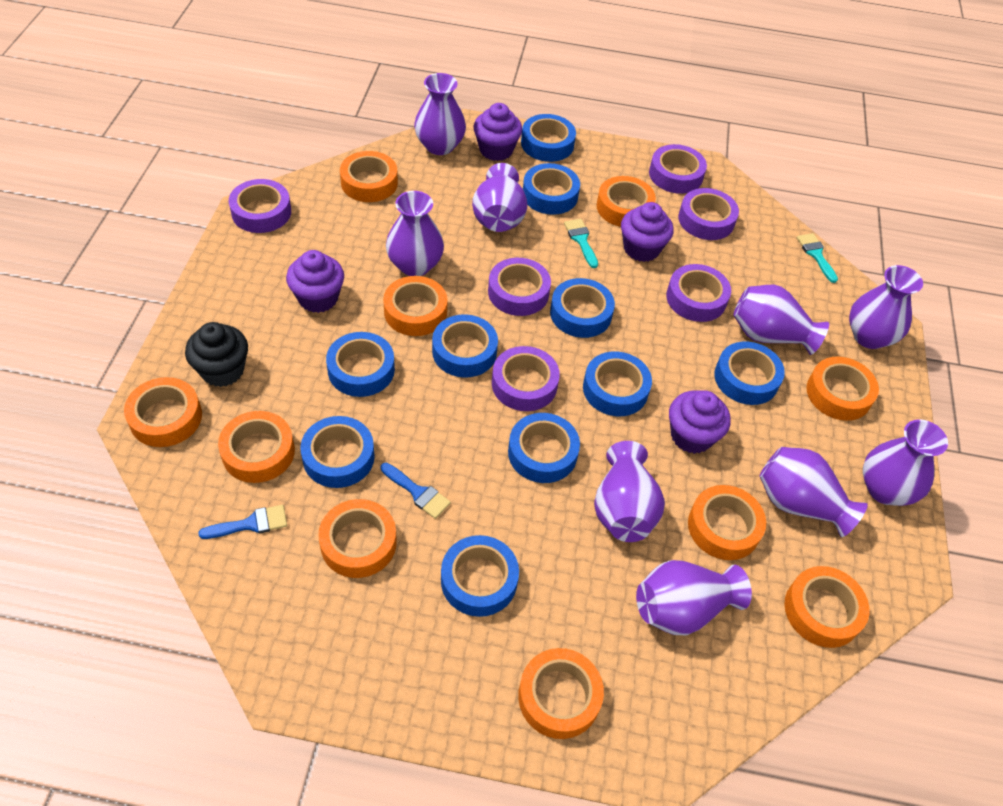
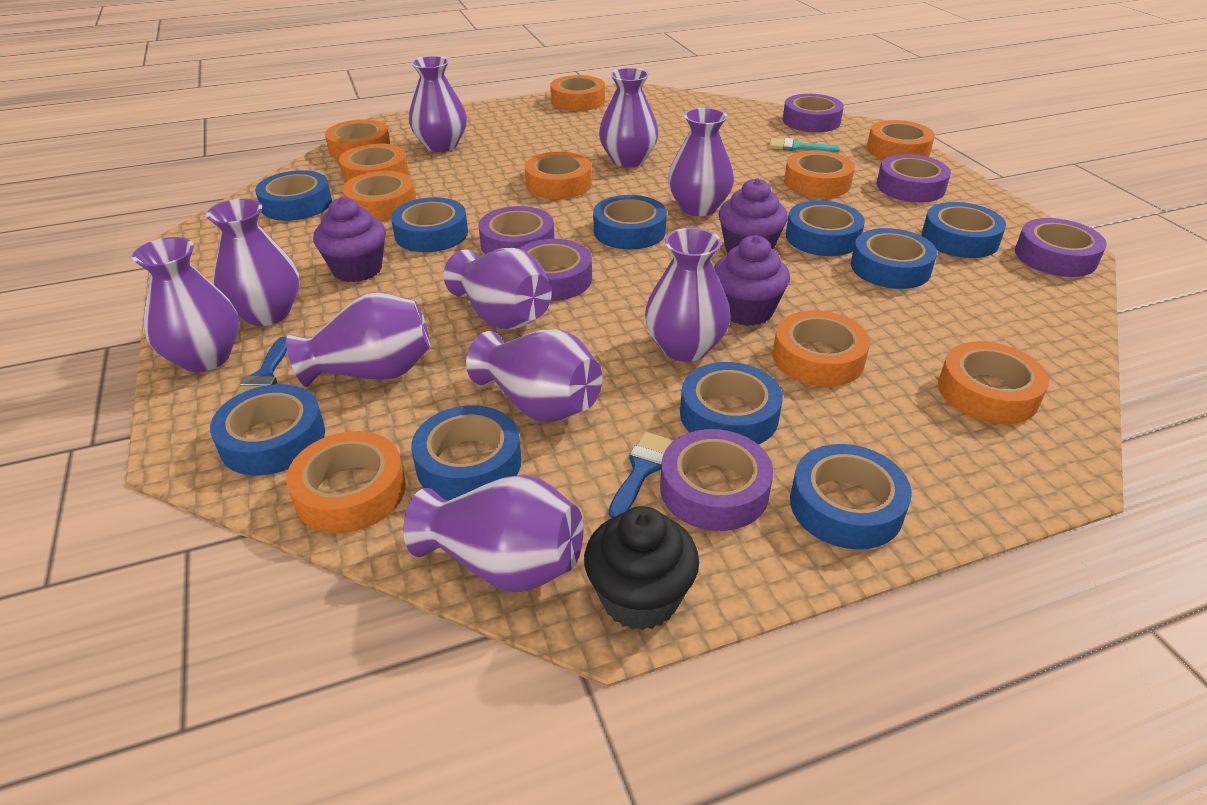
purple cupcake: 4 -> 3
purple vase: 9 -> 10
turquoise brush: 2 -> 1

